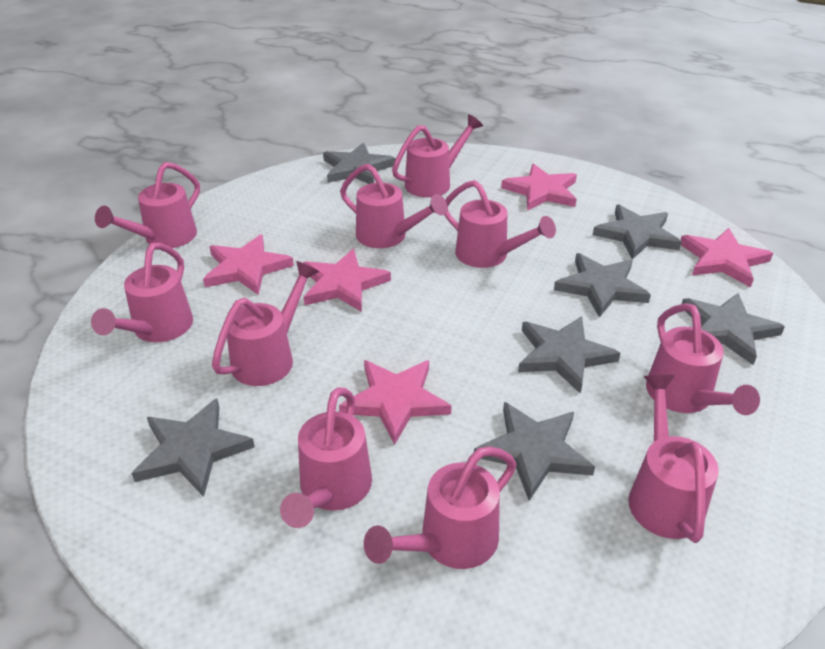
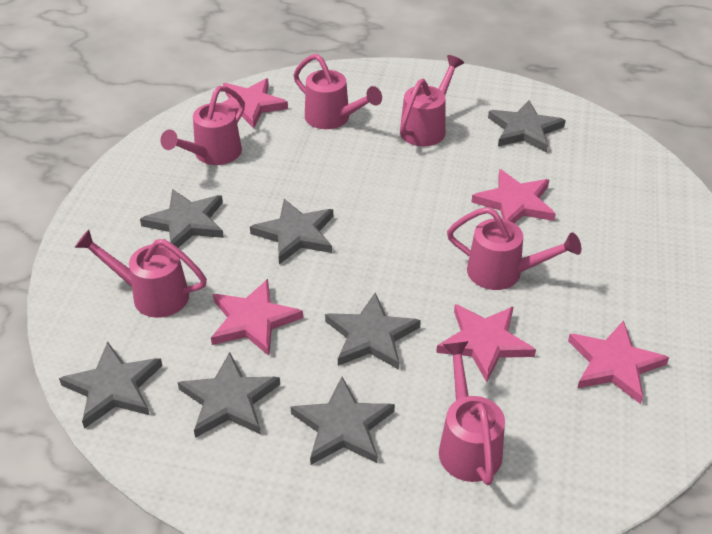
pink watering can: 10 -> 6

